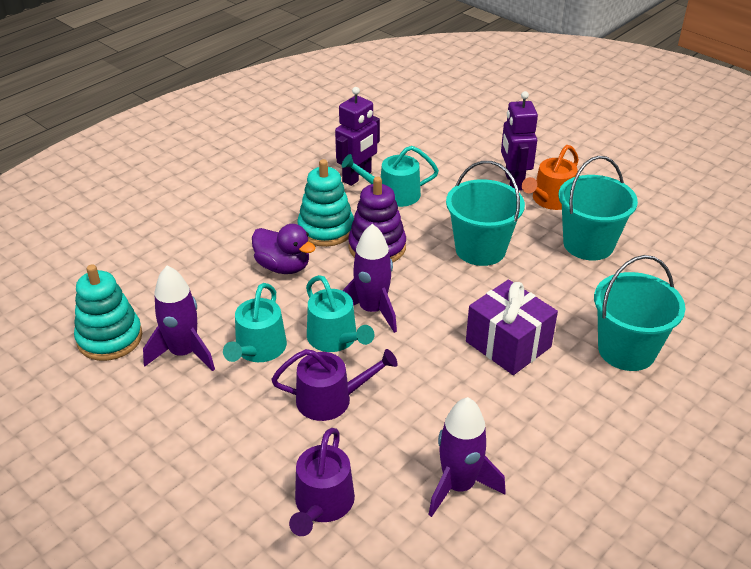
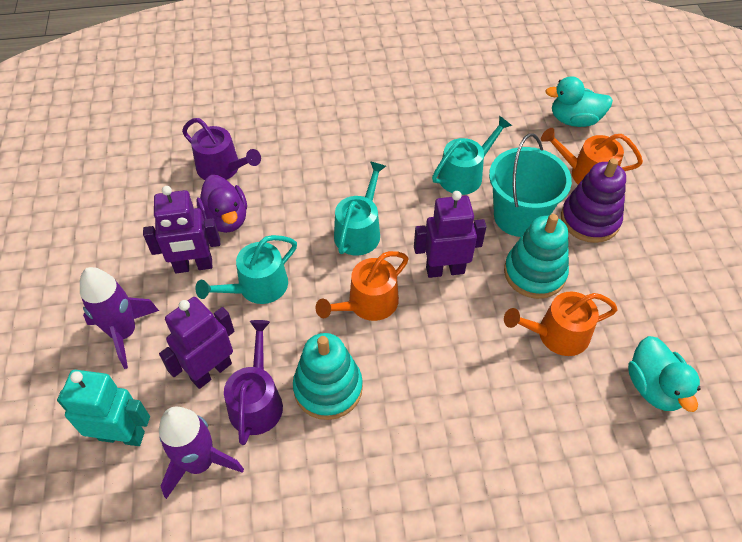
orange watering can: 1 -> 3
purple gift: 1 -> 0
purple robot: 2 -> 3
purple rocket: 3 -> 2
turquoise bucket: 3 -> 1
turquoise duck: 0 -> 2
turquoise robot: 0 -> 1

